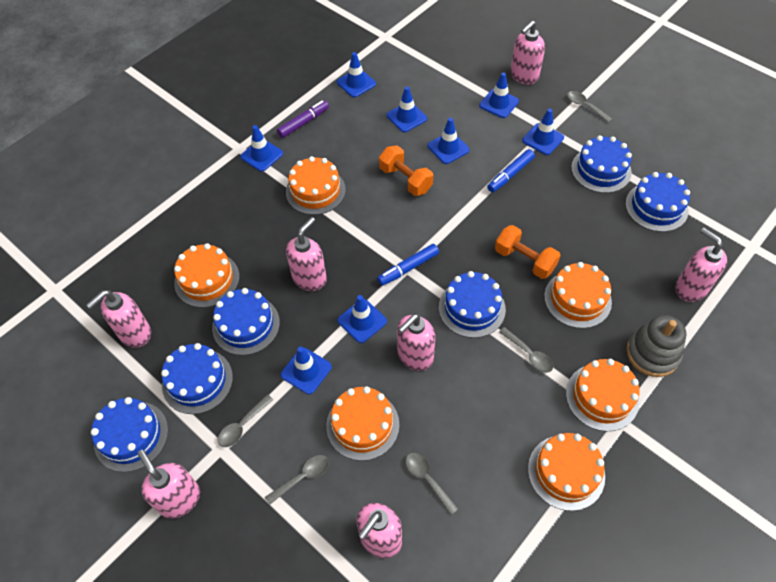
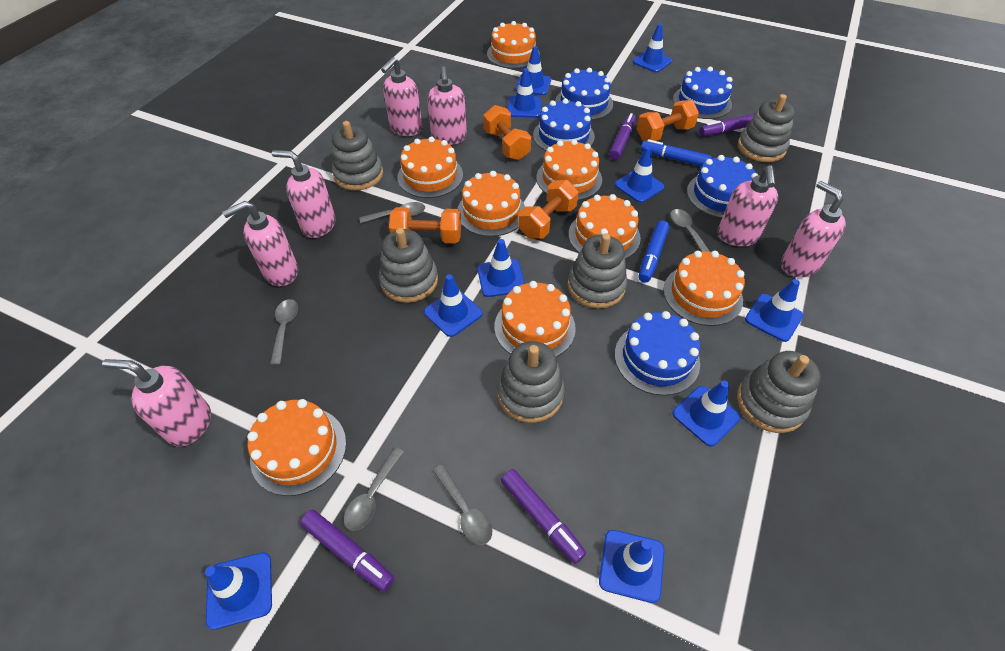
blue cake: 6 -> 5
blue traffic cone: 8 -> 10
grey stacking toy: 1 -> 6
orange cake: 6 -> 8
orange dumbbell: 2 -> 4
purple marker: 1 -> 4

